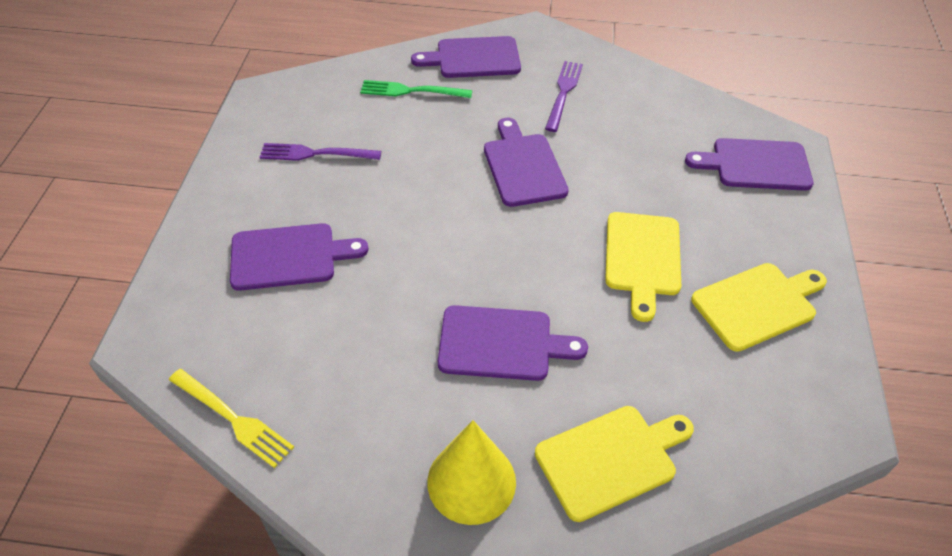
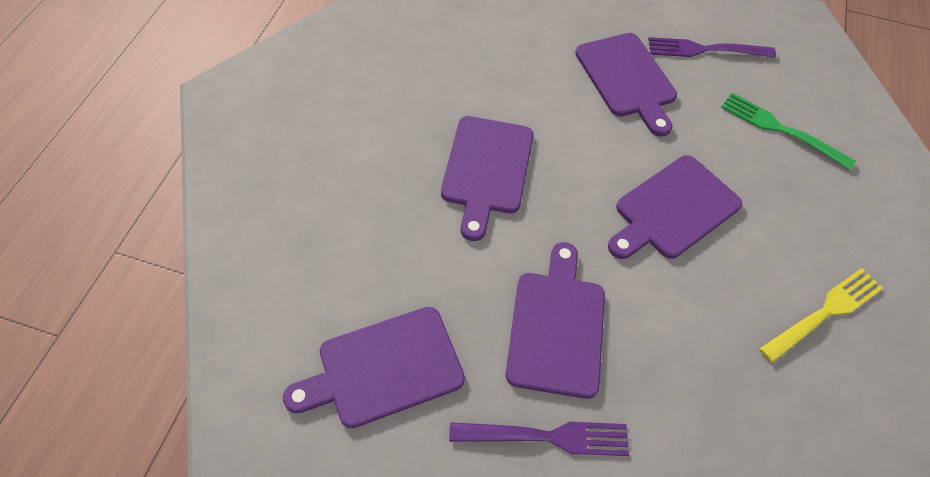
yellow cone: 1 -> 0
yellow cutting board: 3 -> 0

